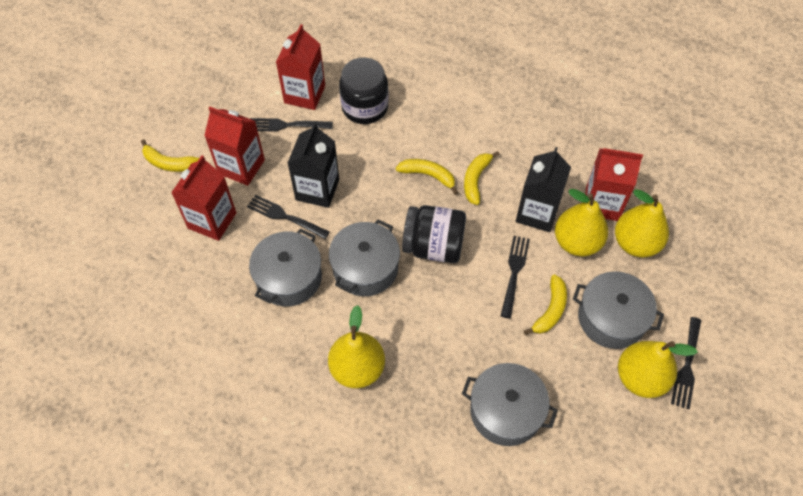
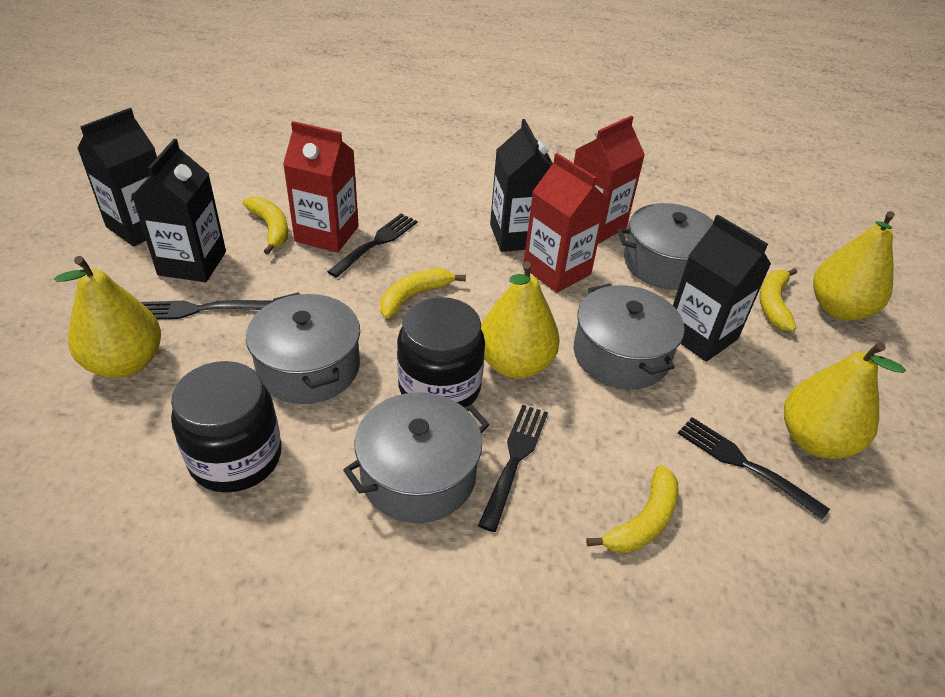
black carton: 2 -> 4
red carton: 4 -> 3

